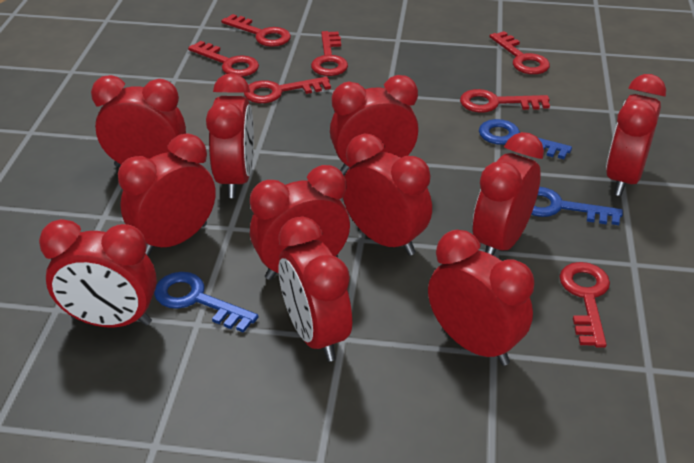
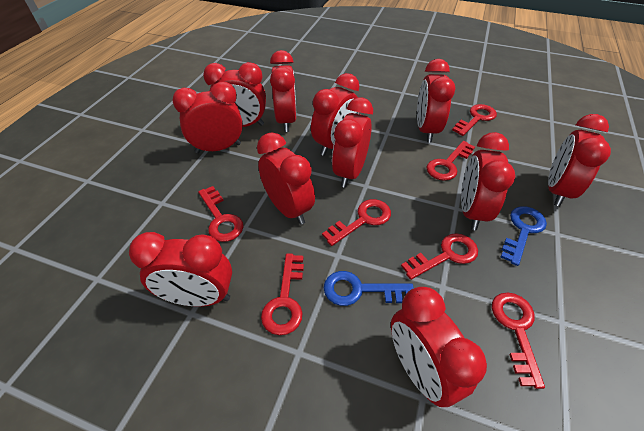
blue key: 3 -> 2

